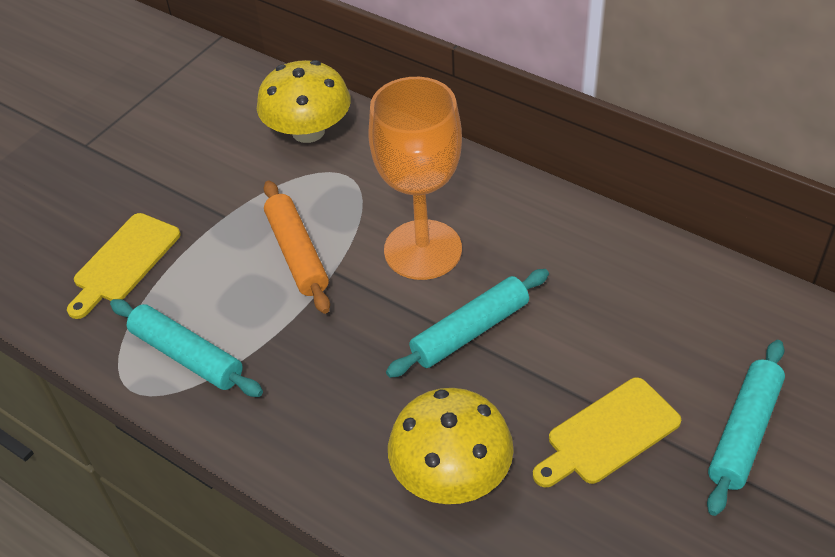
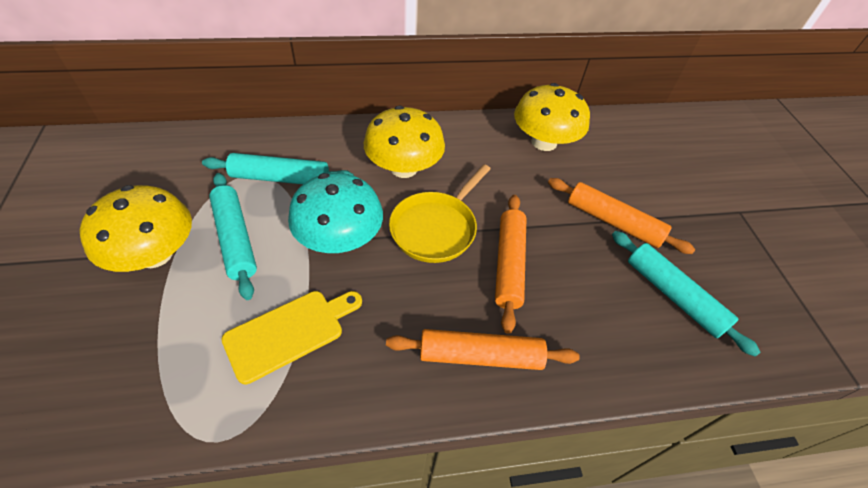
orange goblet: 1 -> 0
orange rolling pin: 1 -> 3
turquoise mushroom: 0 -> 1
yellow cutting board: 2 -> 1
yellow mushroom: 2 -> 3
yellow pan: 0 -> 1

